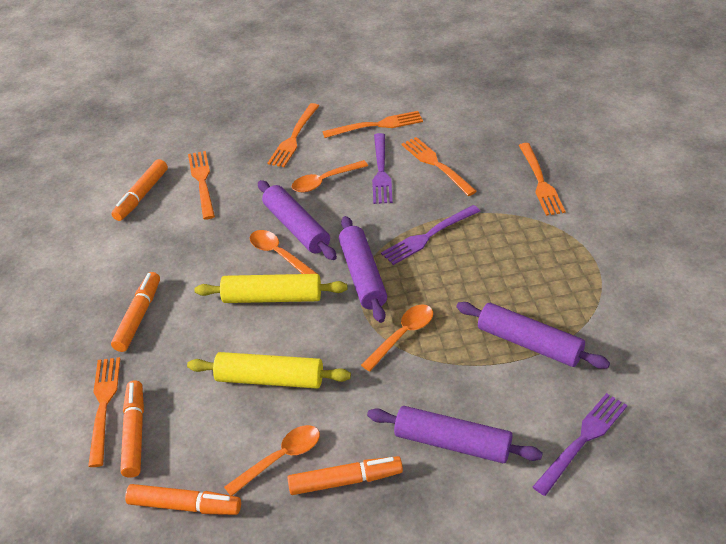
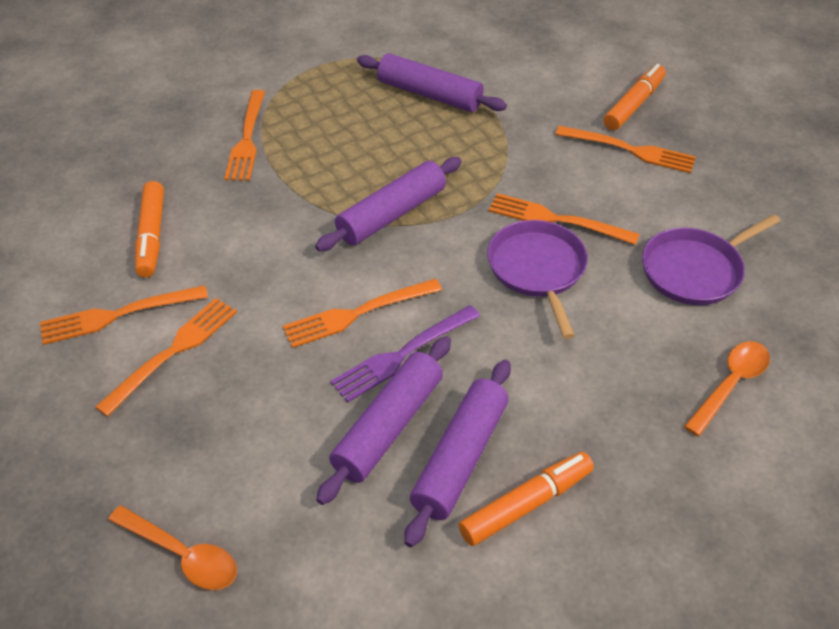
orange marker: 5 -> 3
orange spoon: 4 -> 2
purple fork: 3 -> 1
purple pan: 0 -> 2
yellow rolling pin: 2 -> 0

